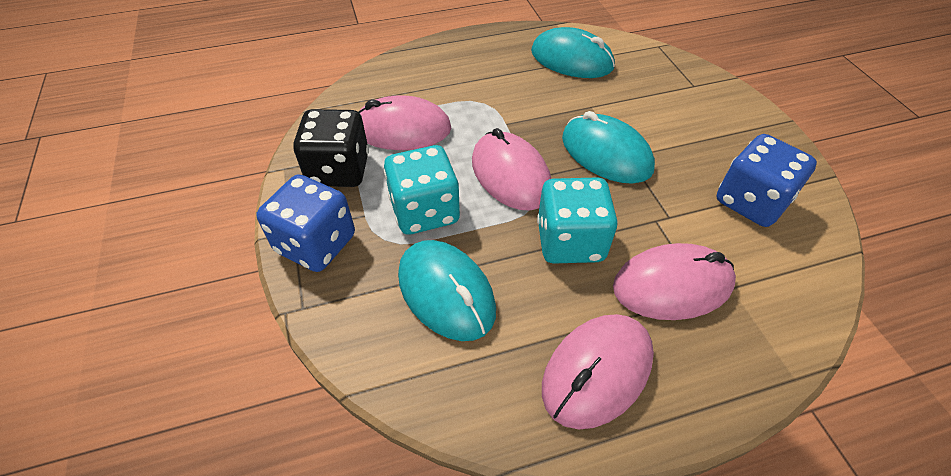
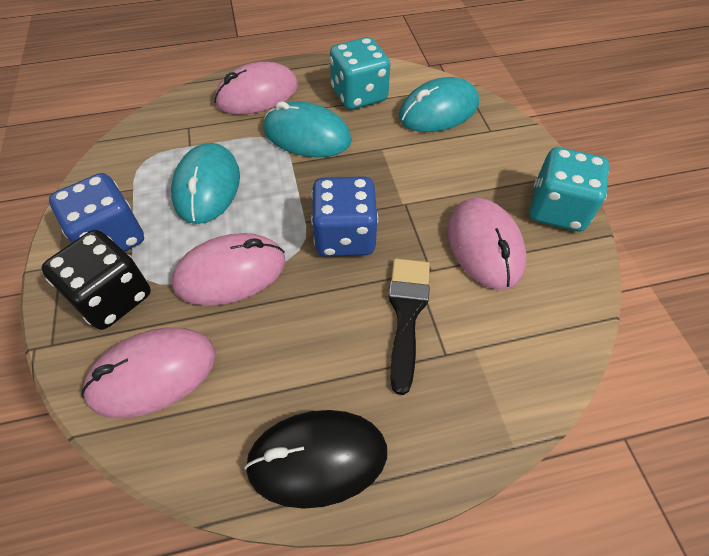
black brush: 0 -> 1
black mouse: 0 -> 1

